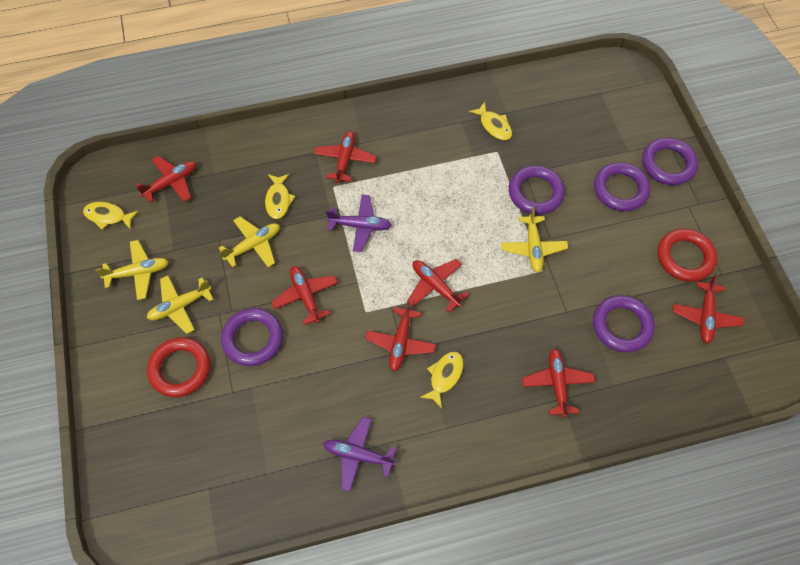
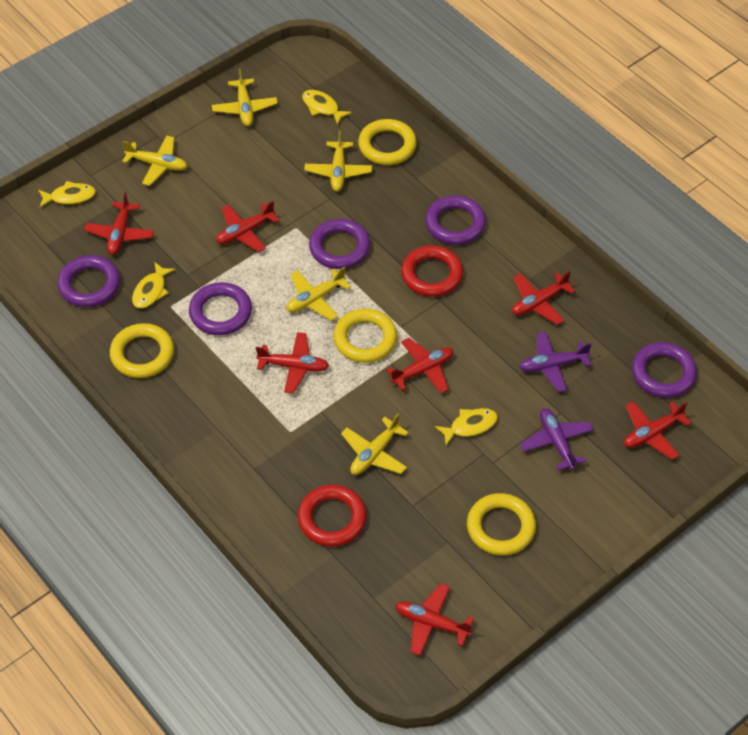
yellow plane: 4 -> 5
yellow ring: 0 -> 4

